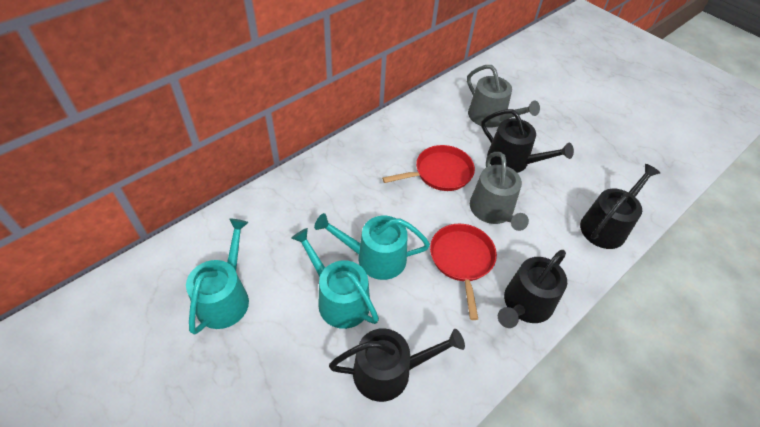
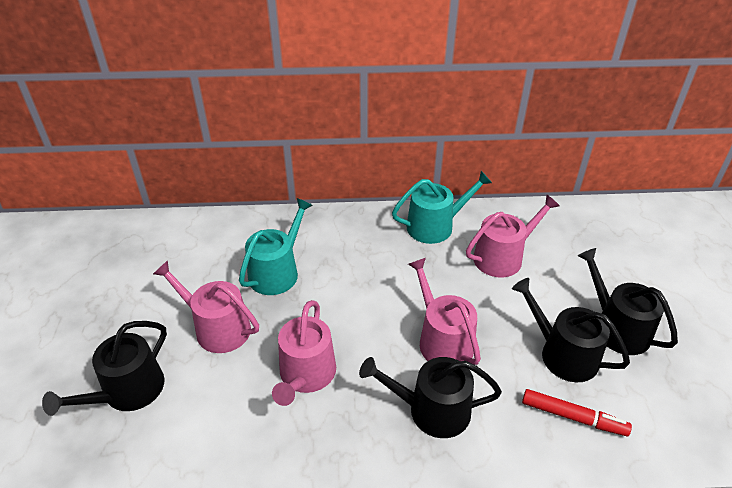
grey watering can: 2 -> 0
pink watering can: 0 -> 4
red marker: 0 -> 1
red pan: 2 -> 0
turquoise watering can: 3 -> 2

